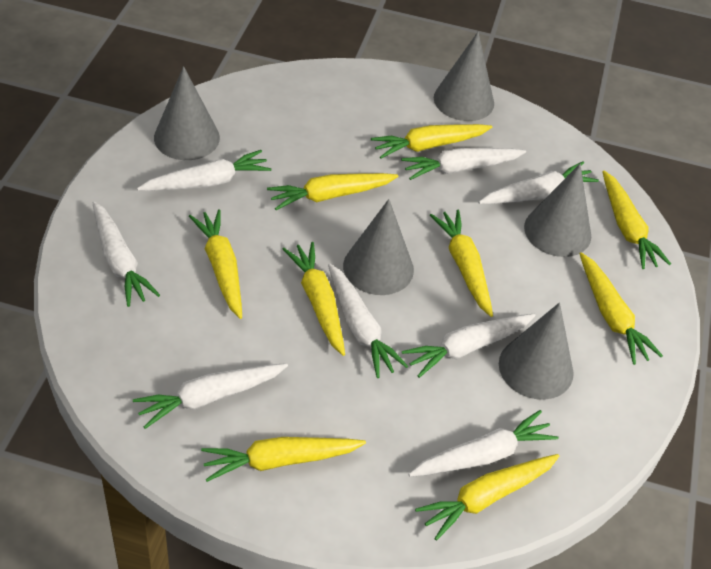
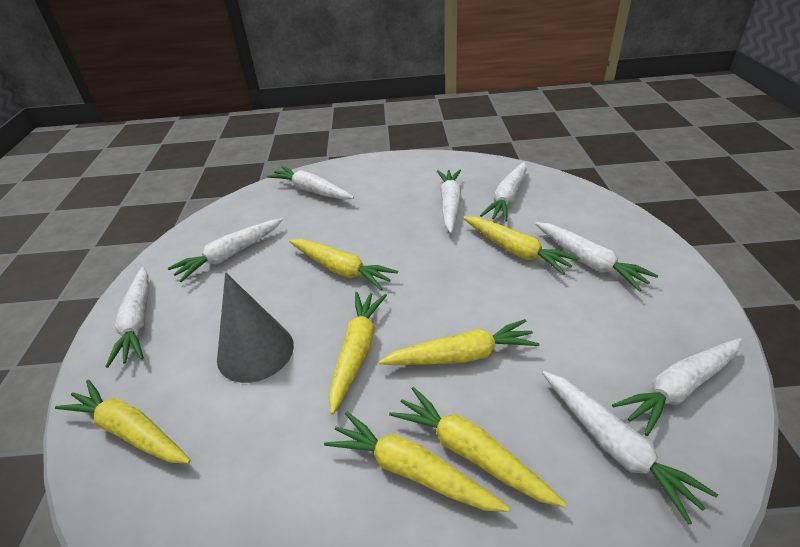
grey cone: 5 -> 1
yellow carrot: 9 -> 7

